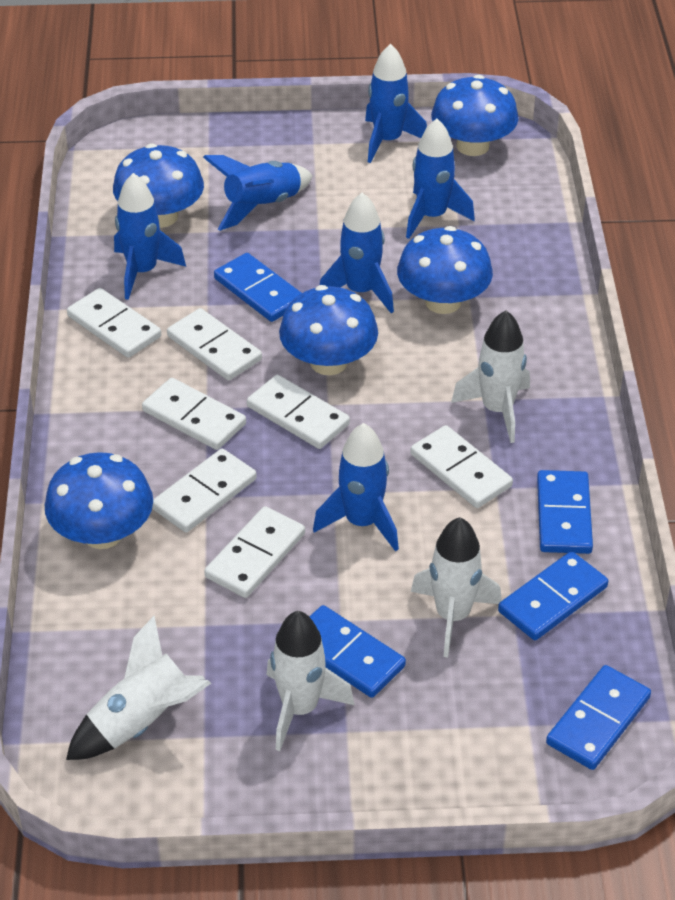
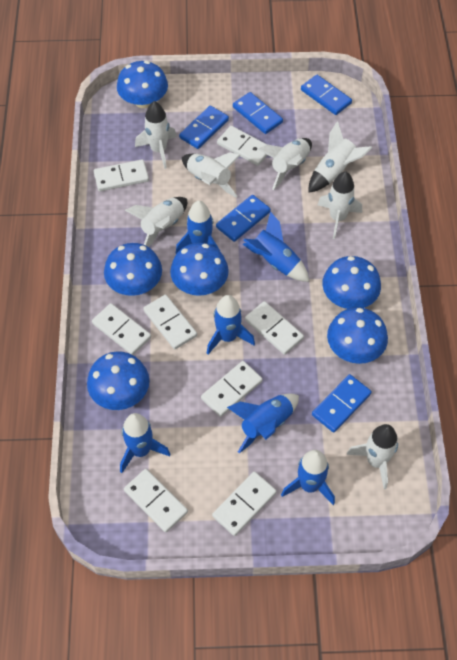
blue mushroom: 5 -> 6
white domino: 7 -> 8
white rocket: 4 -> 7

